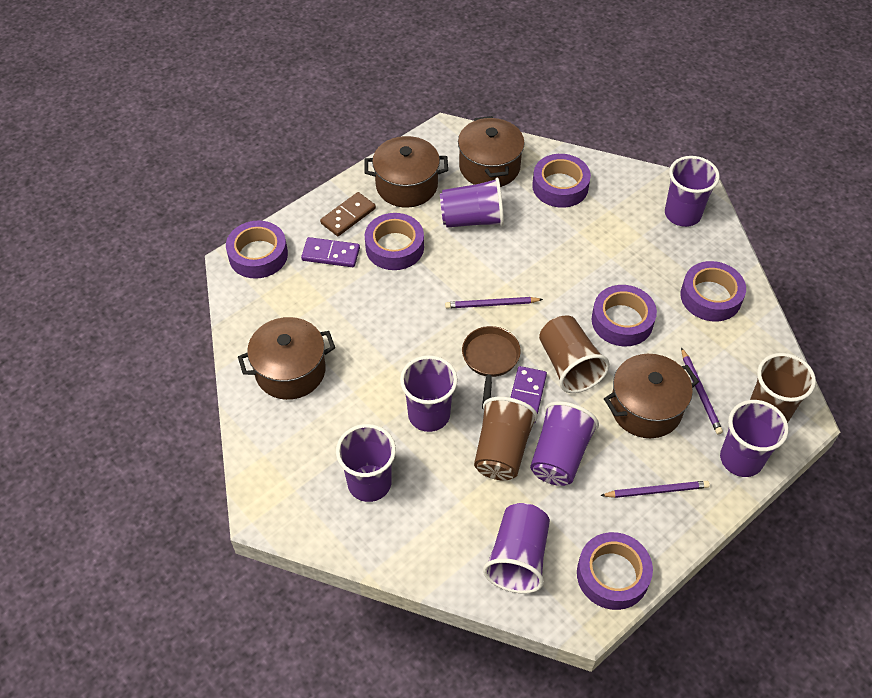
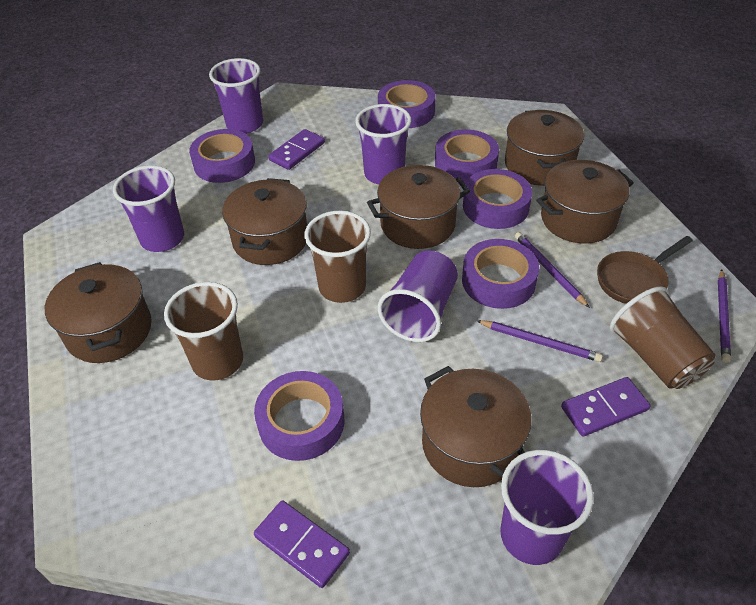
brown domino: 1 -> 0
brown pot: 4 -> 6
purple cup: 7 -> 5
purple domino: 2 -> 3

